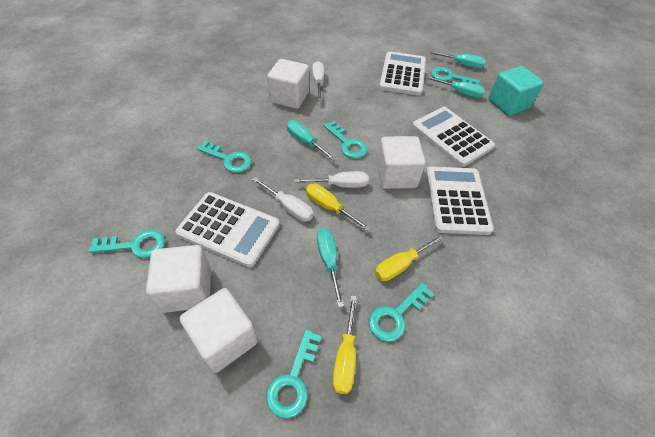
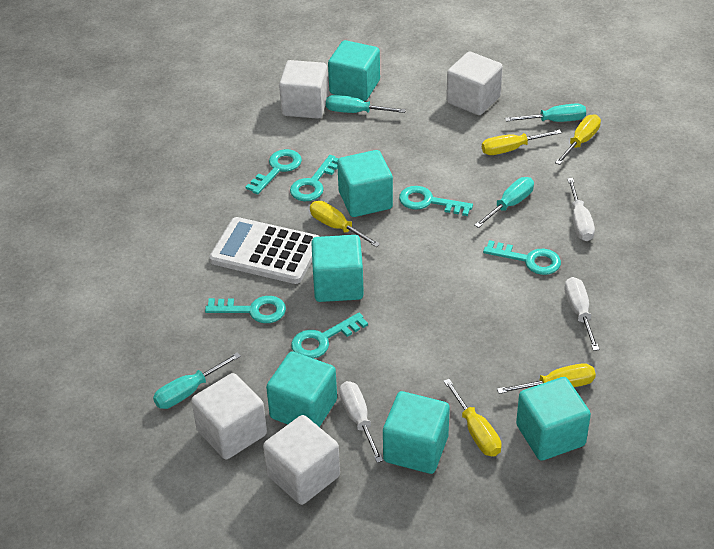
turquoise cube: 1 -> 6
white calculator: 4 -> 1
yellow screwdriver: 3 -> 5

